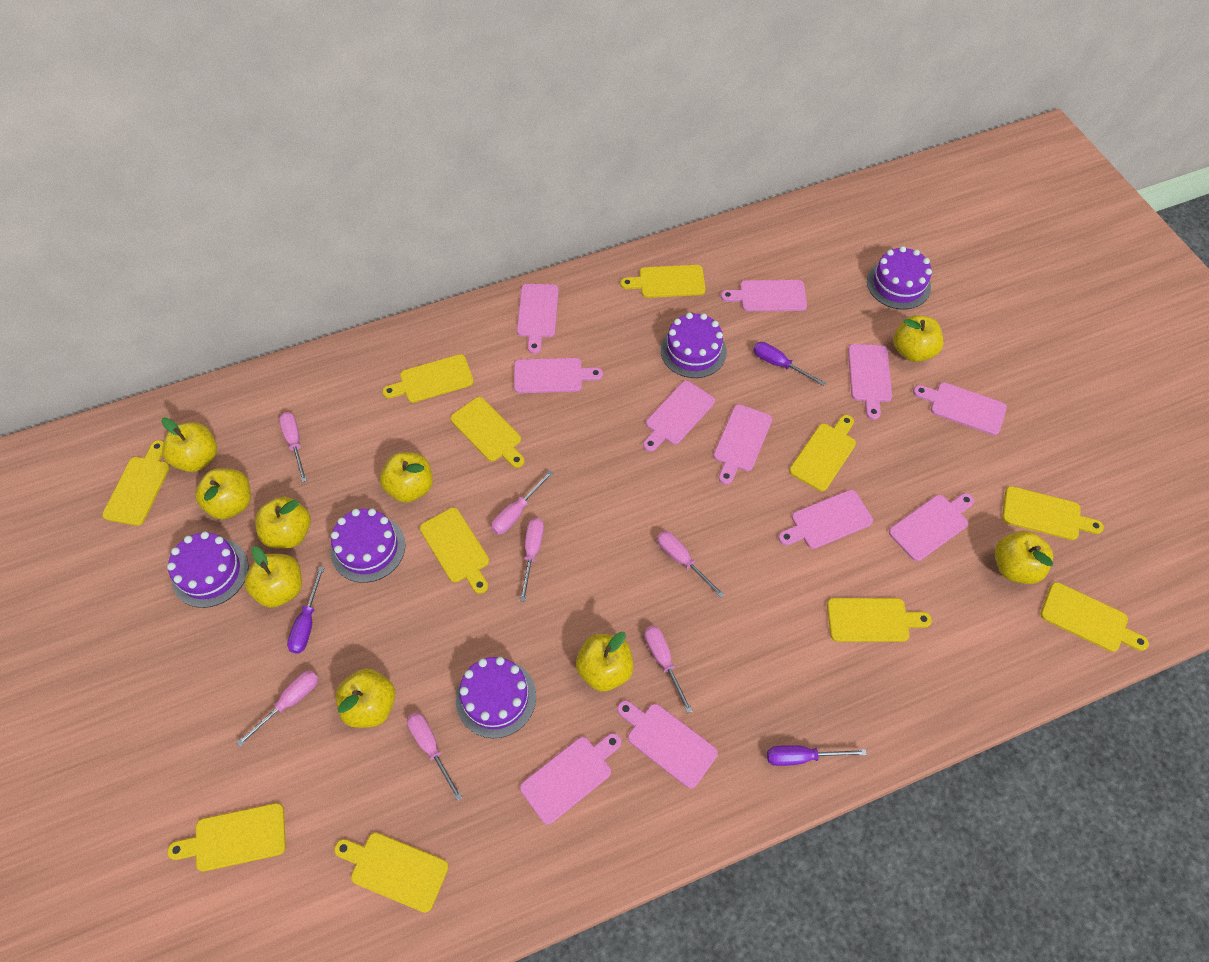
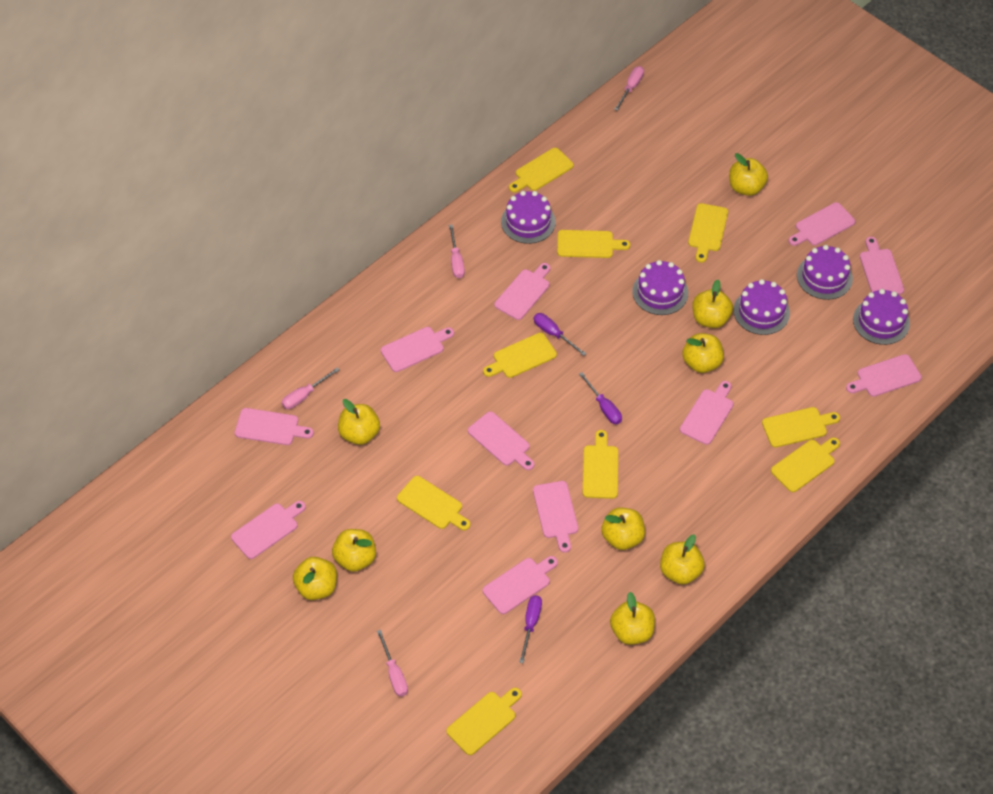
pink screwdriver: 7 -> 4
yellow cutting board: 11 -> 9

